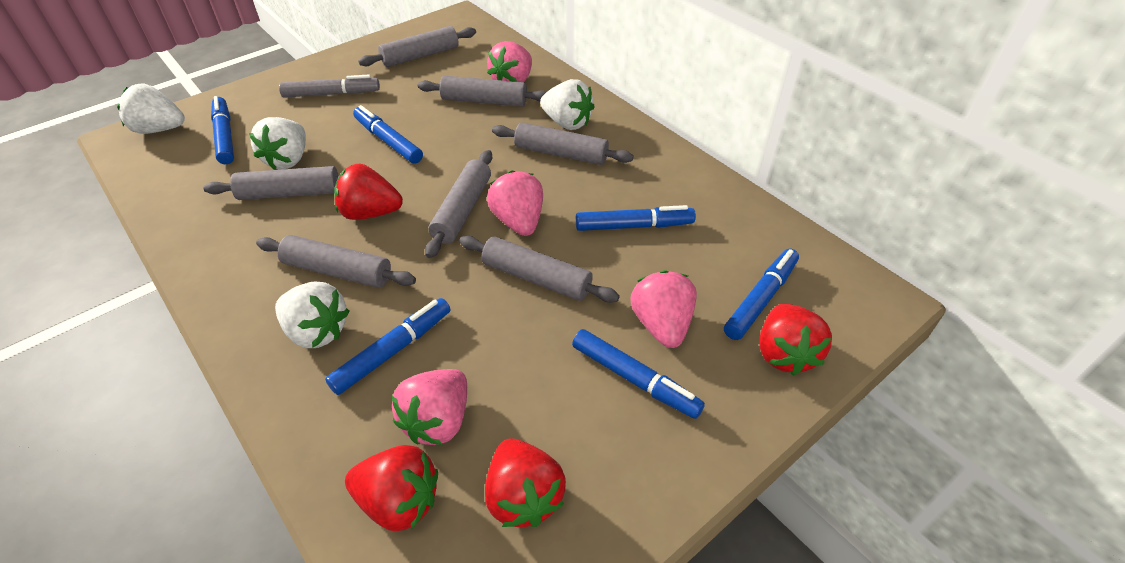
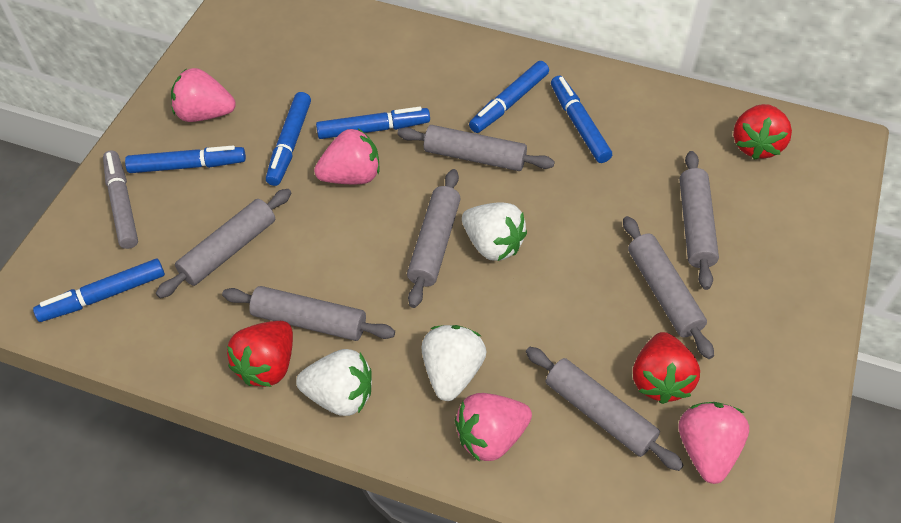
red strawberry: 4 -> 3
white strawberry: 4 -> 3

